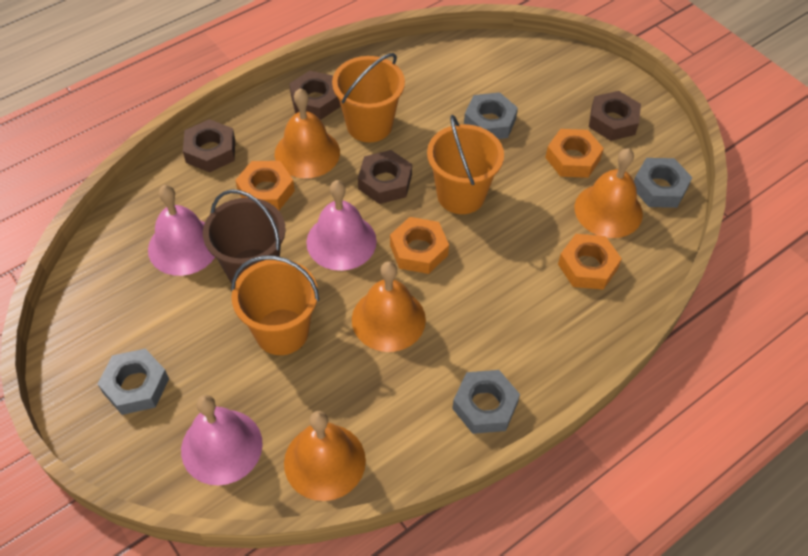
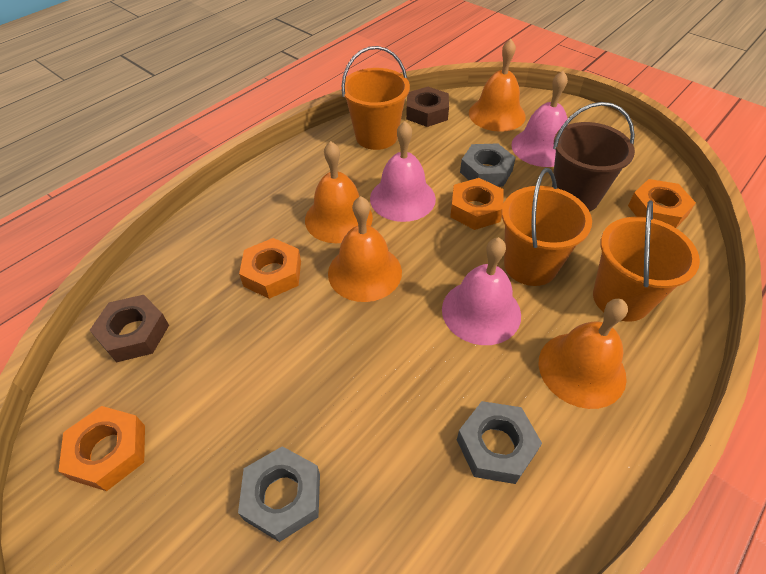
brown nut: 4 -> 2
grey nut: 4 -> 3

